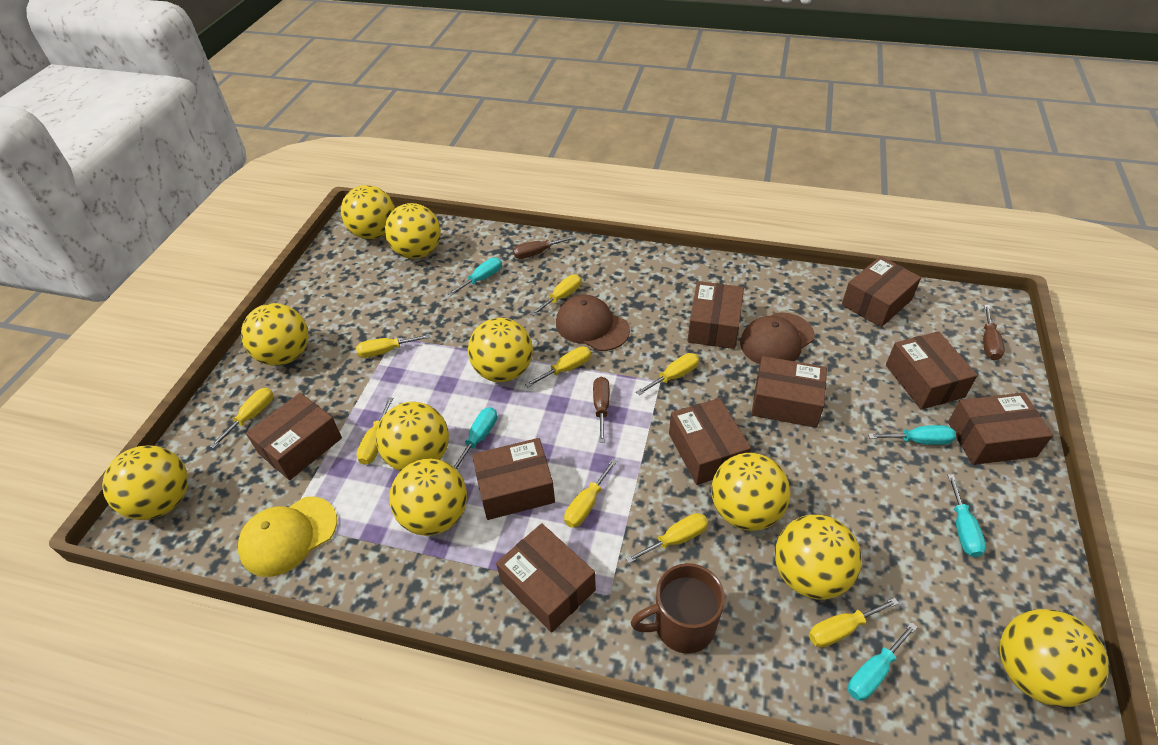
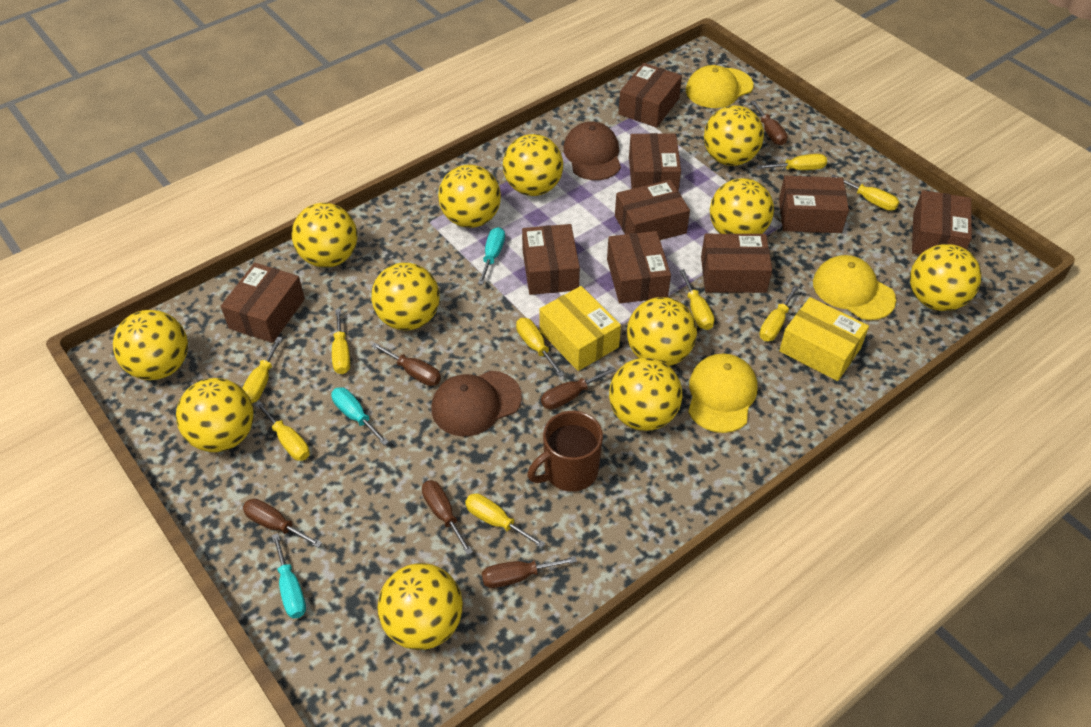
brown screwdriver: 3 -> 6
turquoise screwdriver: 5 -> 3
yellow ball: 10 -> 12
yellow box: 0 -> 2
yellow cap: 1 -> 3

